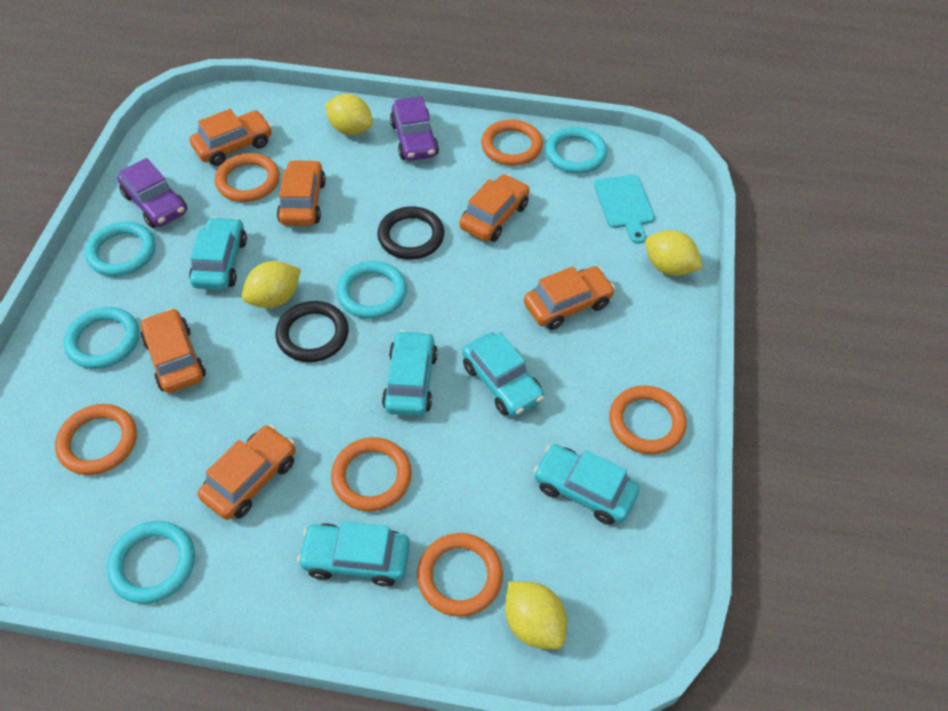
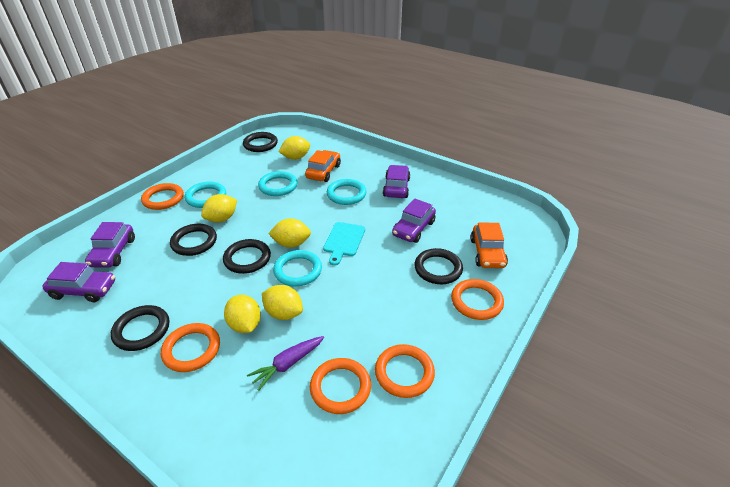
black ring: 2 -> 5
orange car: 6 -> 2
orange ring: 6 -> 5
purple car: 2 -> 4
purple carrot: 0 -> 1
turquoise car: 5 -> 0
turquoise ring: 5 -> 4
yellow lemon: 4 -> 5

